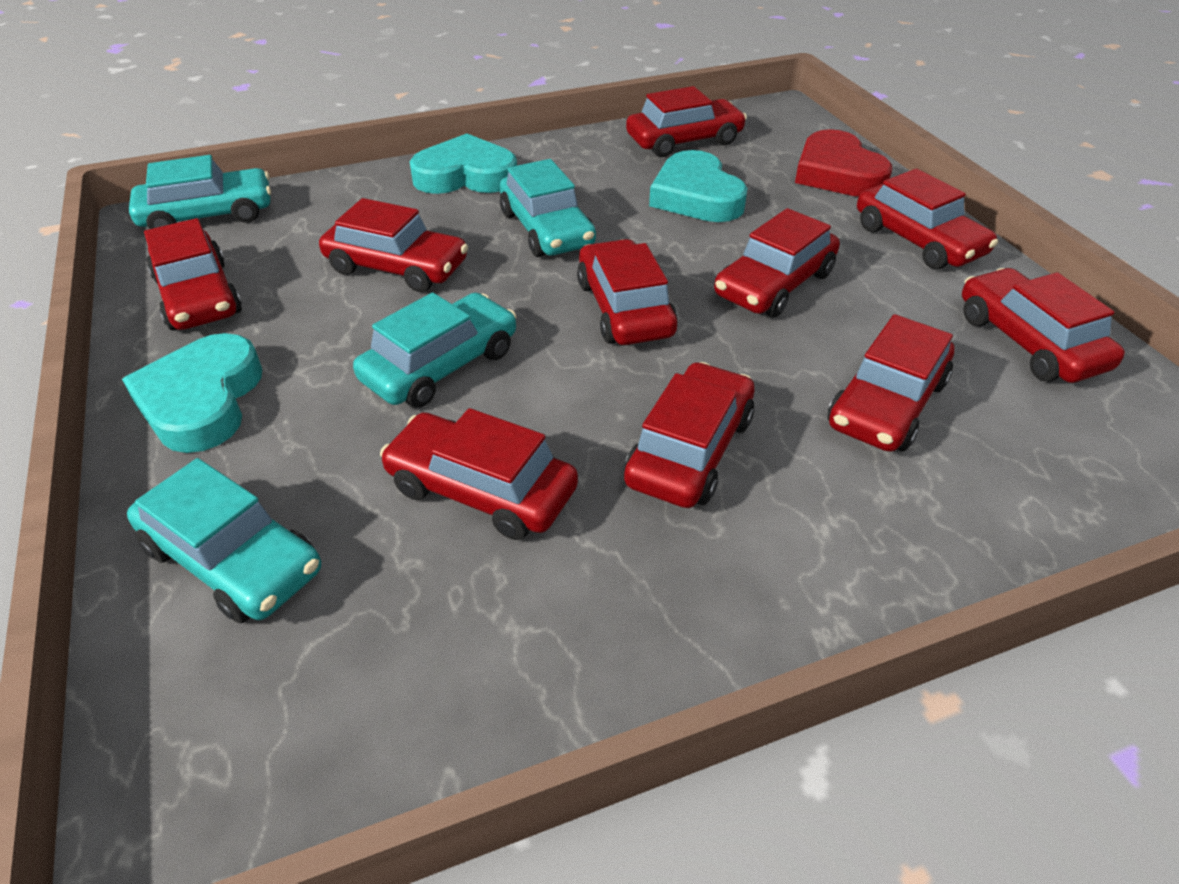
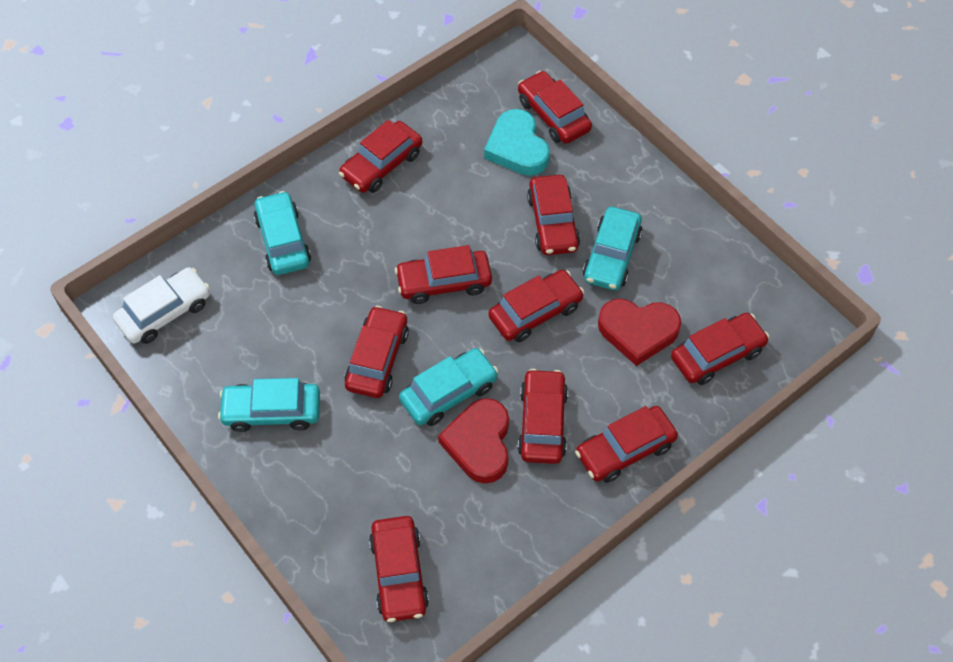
red heart: 1 -> 2
turquoise heart: 3 -> 1
white car: 0 -> 1

